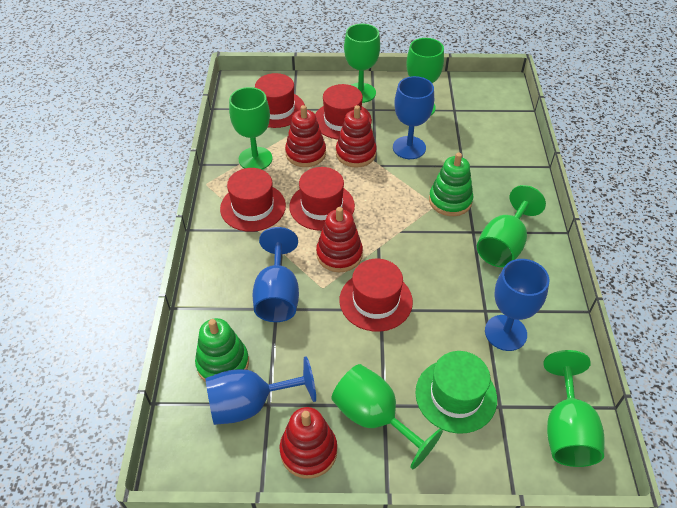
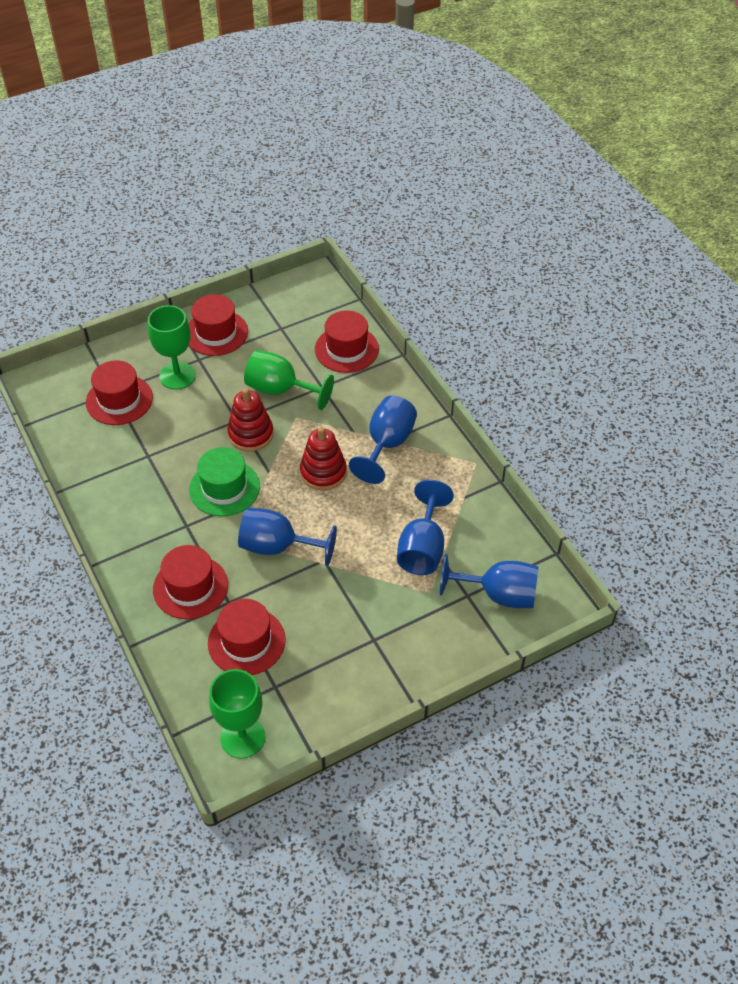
green goblet: 6 -> 3
green stacking toy: 2 -> 0
red stacking toy: 4 -> 2

